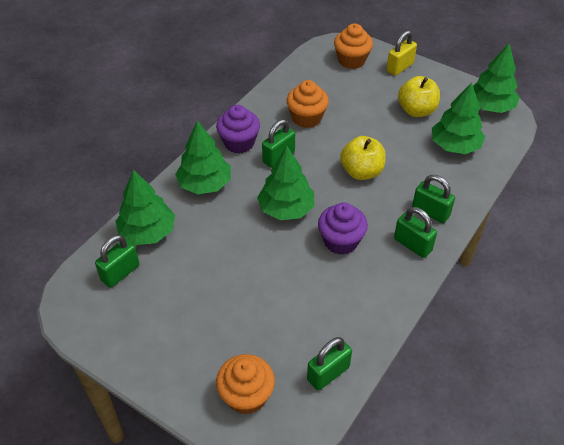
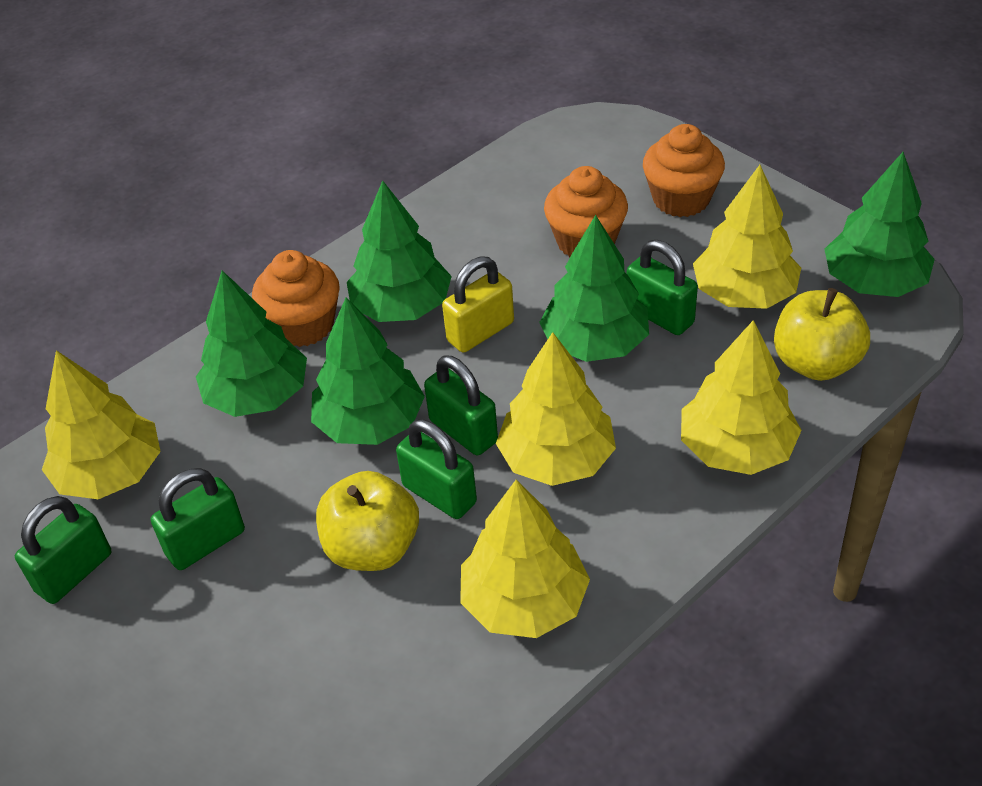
purple cupcake: 2 -> 0
yellow tree: 0 -> 5

